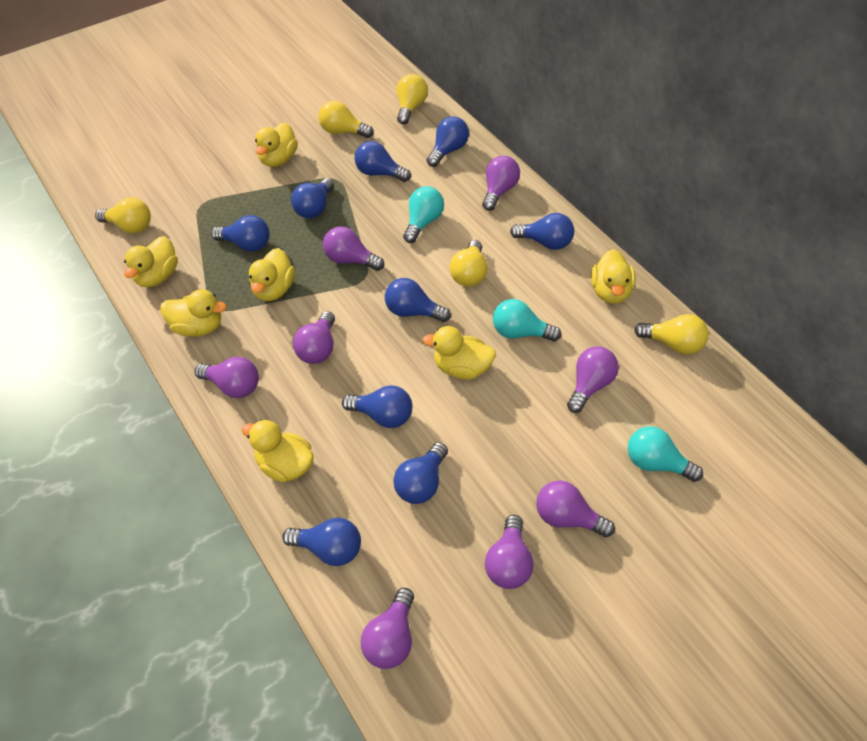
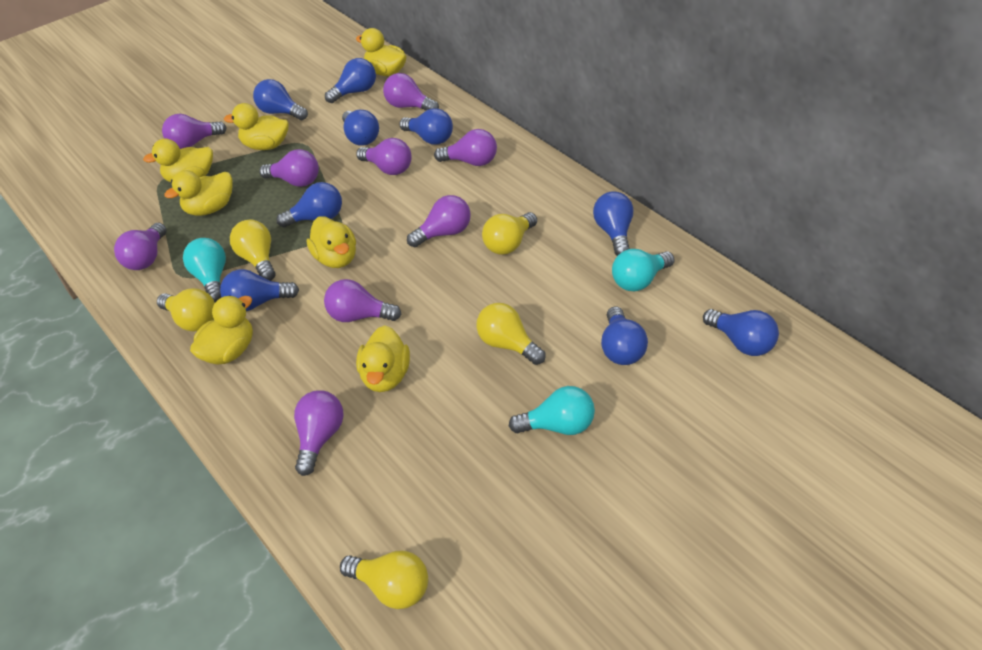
purple light bulb: 8 -> 9

